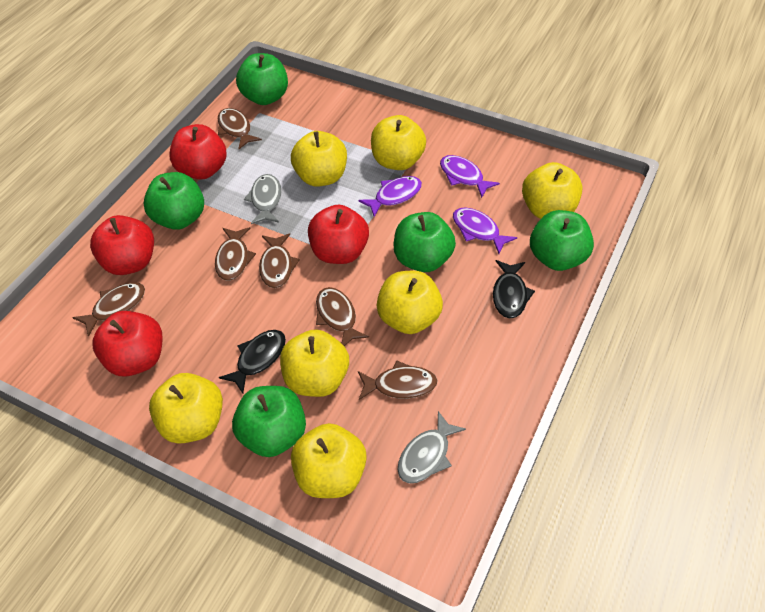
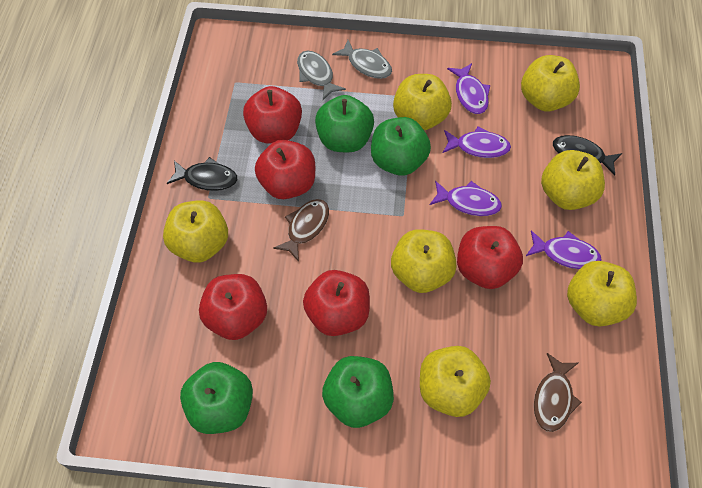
brown fish: 6 -> 2
green apple: 5 -> 4
purple fish: 3 -> 4
red apple: 4 -> 5

